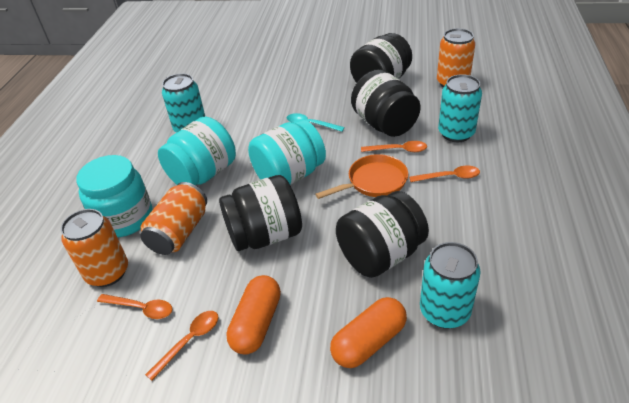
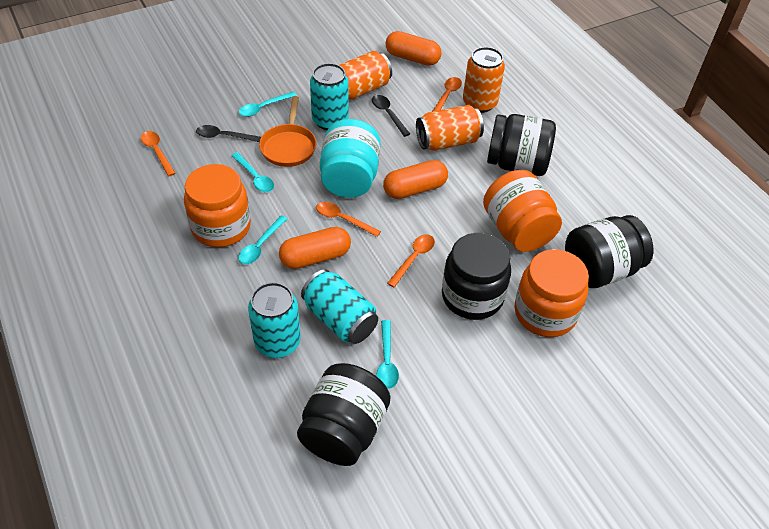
black spoon: 0 -> 2
orange capsule: 2 -> 3
orange jar: 0 -> 3
turquoise jar: 3 -> 1
turquoise spoon: 1 -> 4

